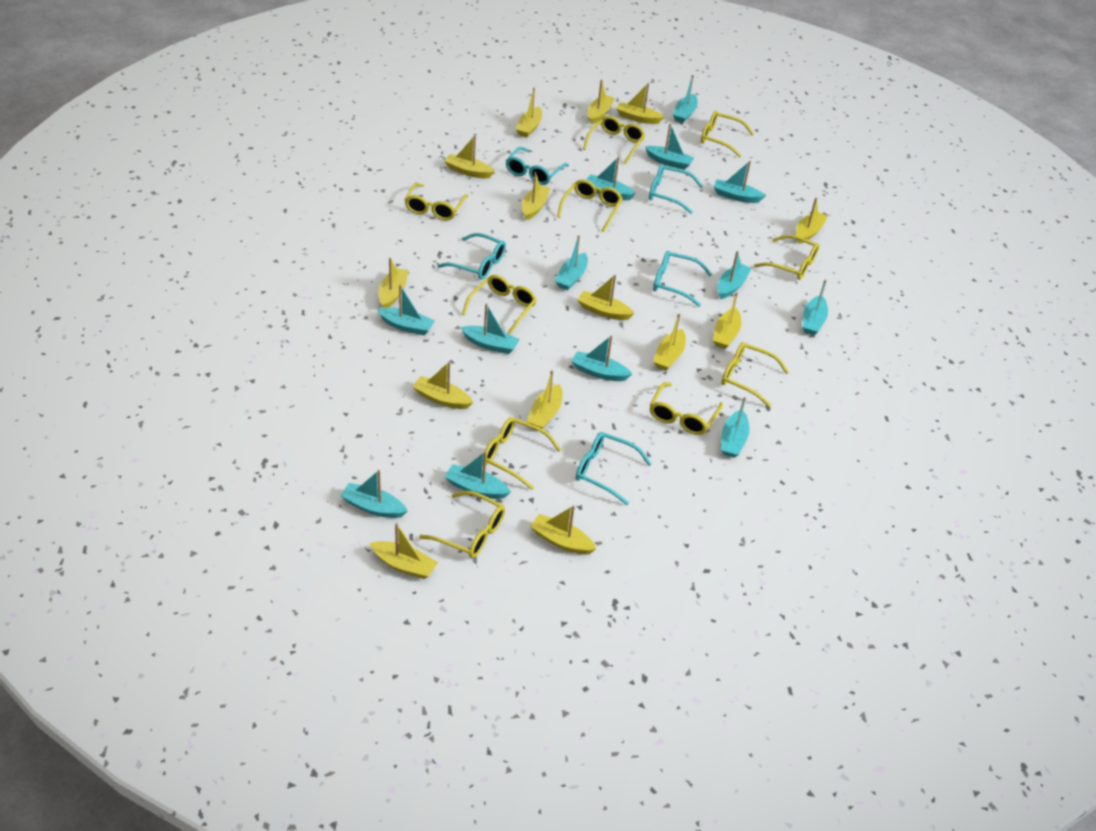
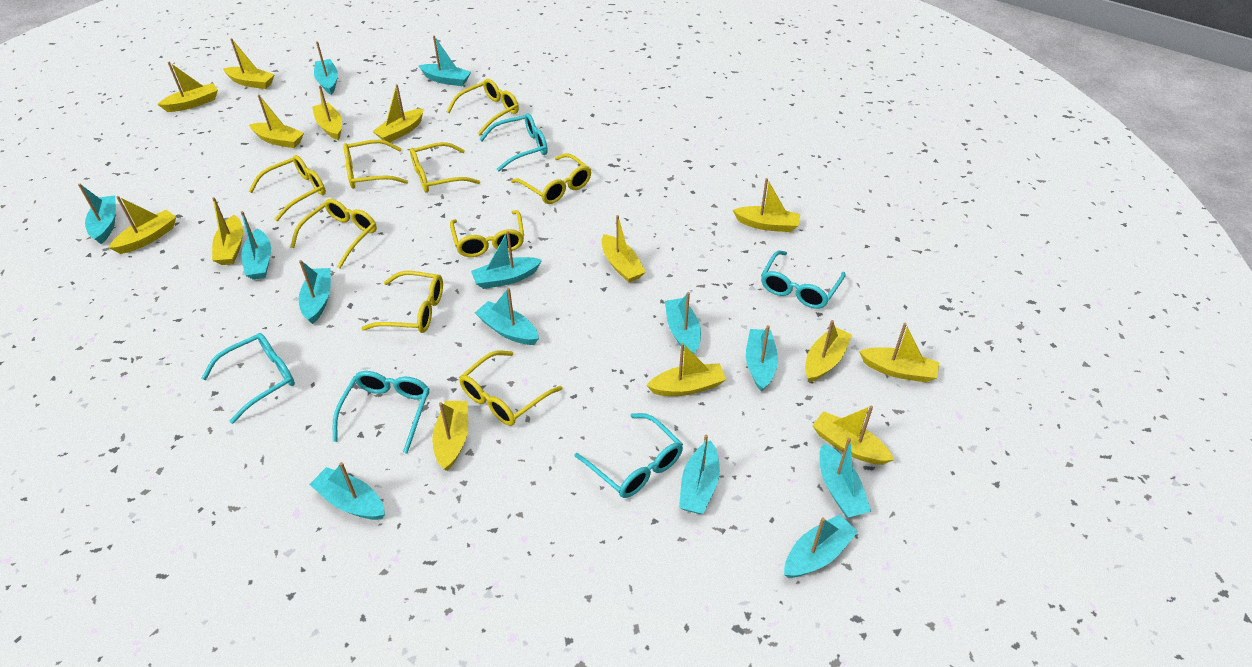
yellow glasses: 10 -> 9

